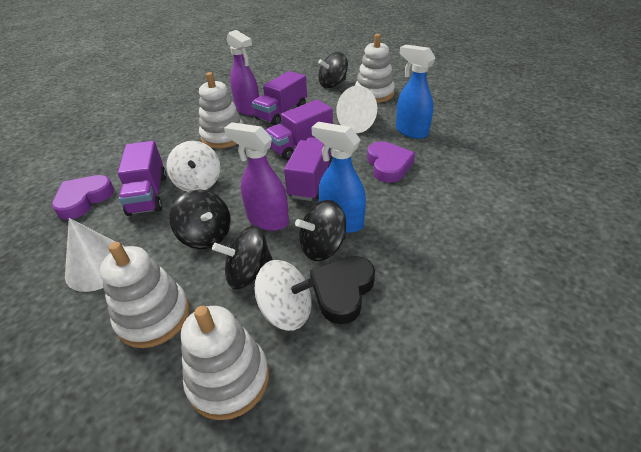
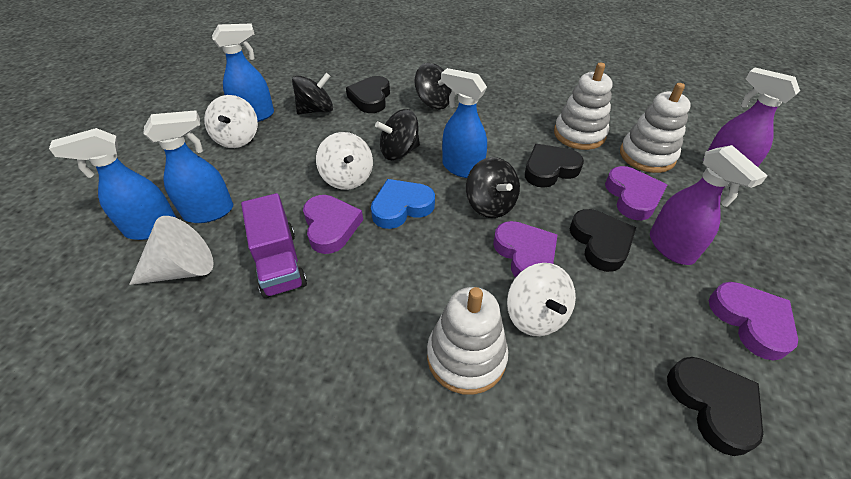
black heart: 1 -> 4
blue heart: 0 -> 1
blue spray bottle: 2 -> 4
purple heart: 2 -> 4
purple truck: 4 -> 1
white cone: 2 -> 1
white spinning top: 2 -> 3
white stacking toy: 4 -> 3

